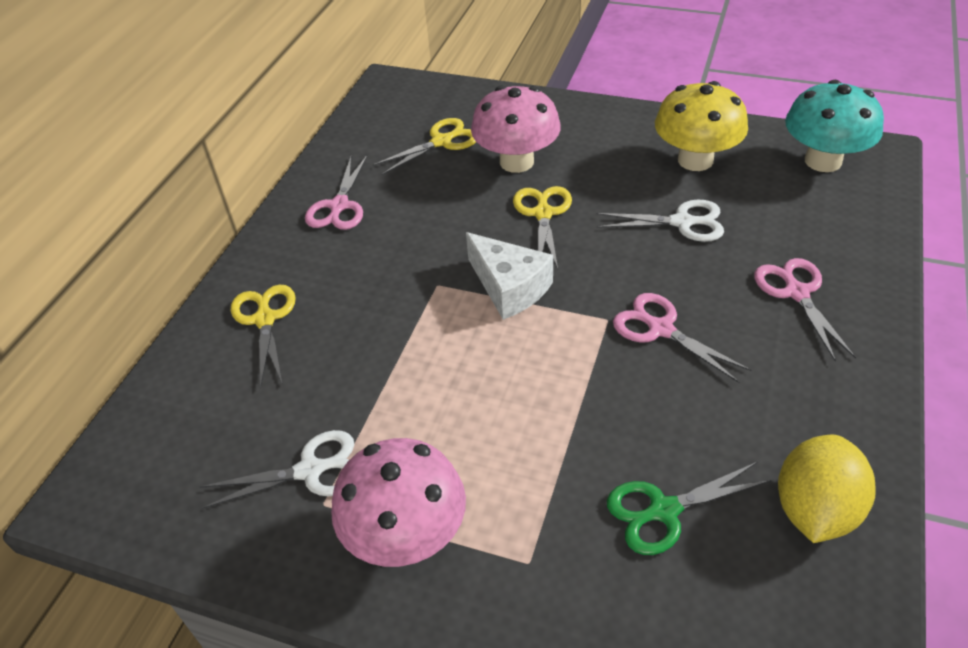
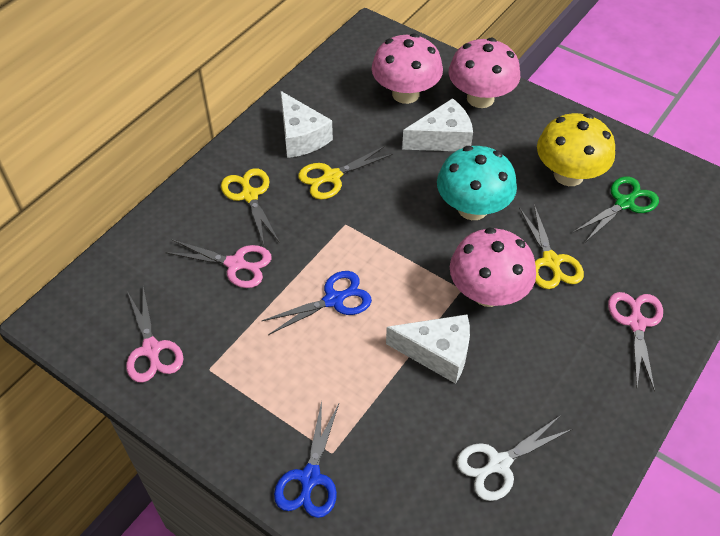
blue scissors: 0 -> 2
pink mushroom: 2 -> 3
white cheese: 1 -> 3
white scissors: 2 -> 1
yellow lemon: 1 -> 0

